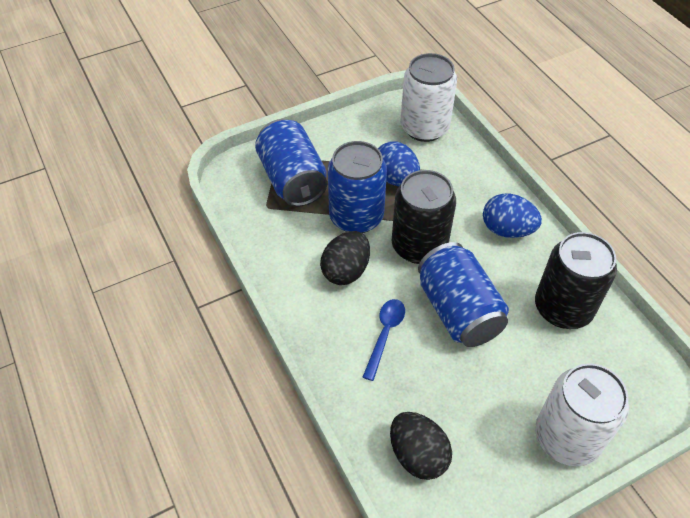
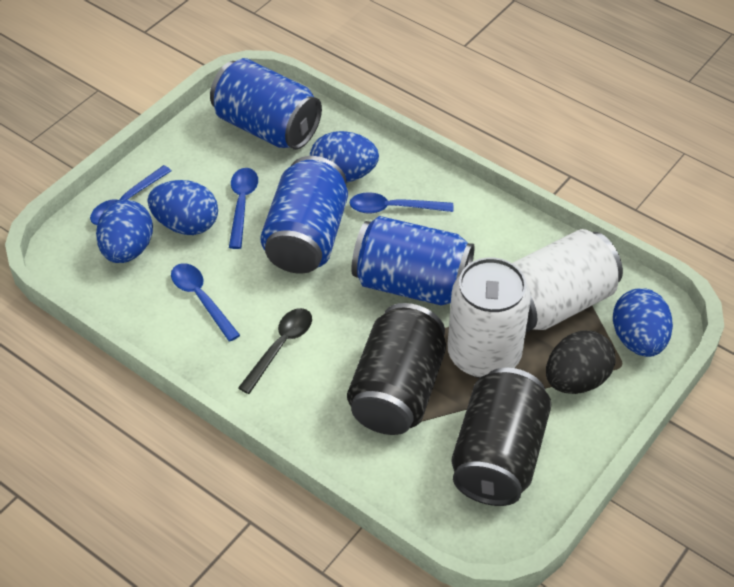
black egg: 2 -> 1
black spoon: 0 -> 1
blue egg: 2 -> 4
blue spoon: 1 -> 4

